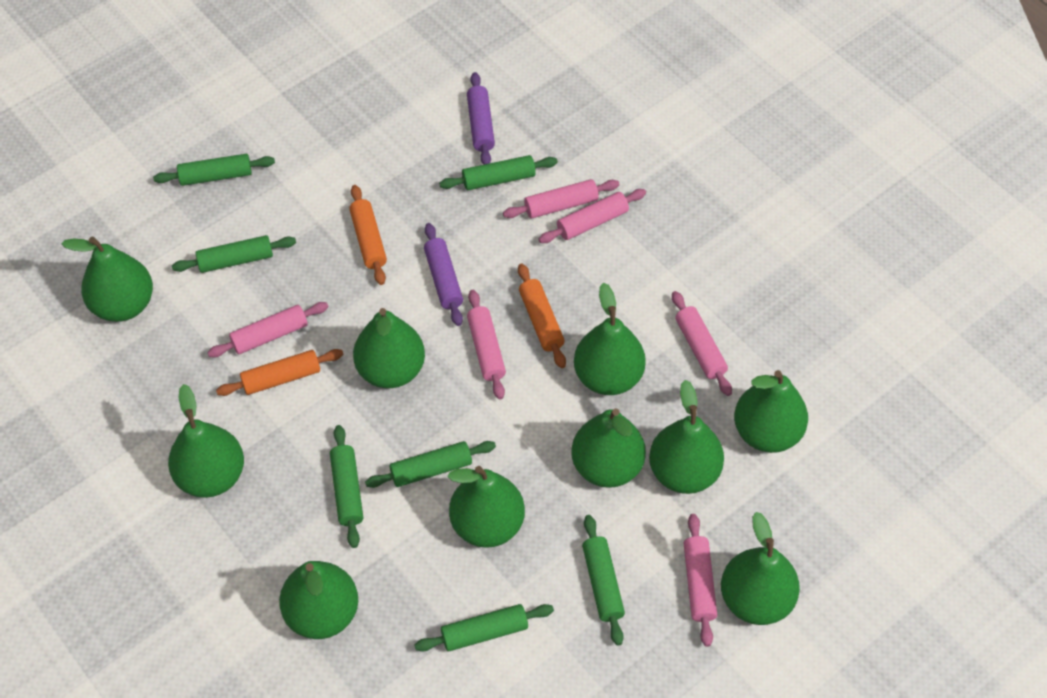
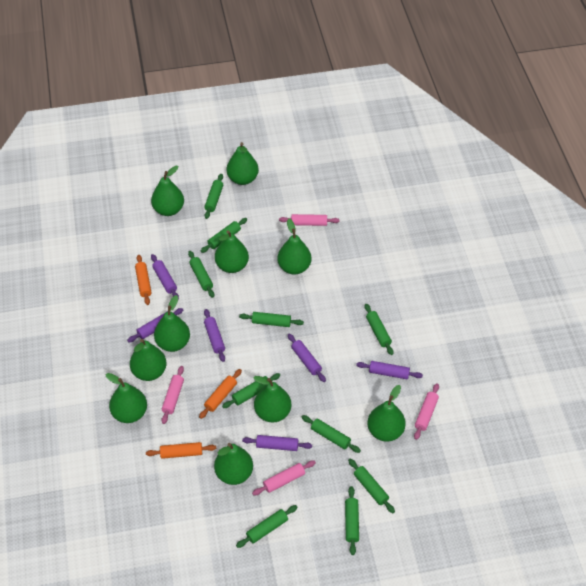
green rolling pin: 7 -> 10
pink rolling pin: 6 -> 4
purple rolling pin: 2 -> 6

